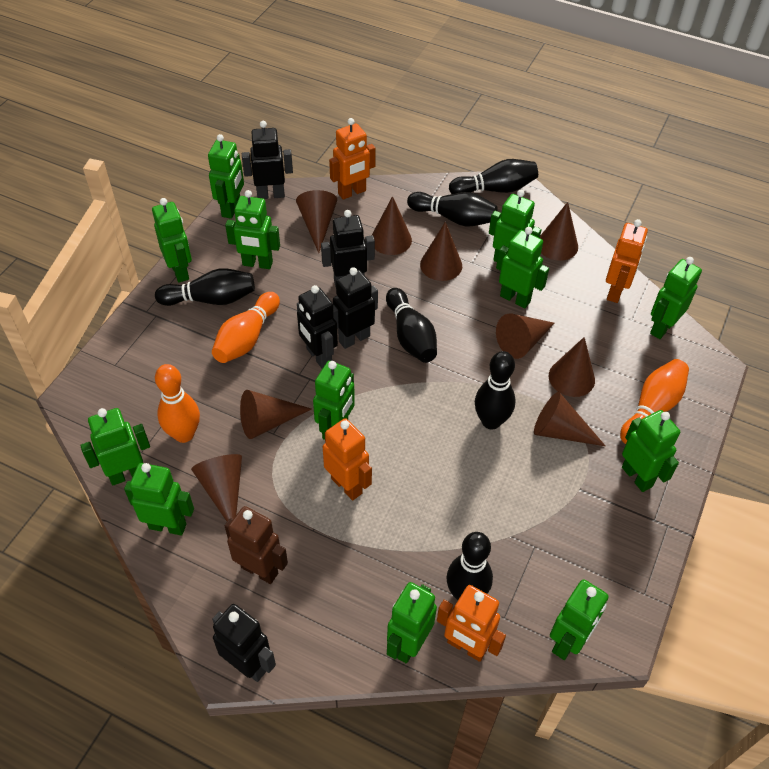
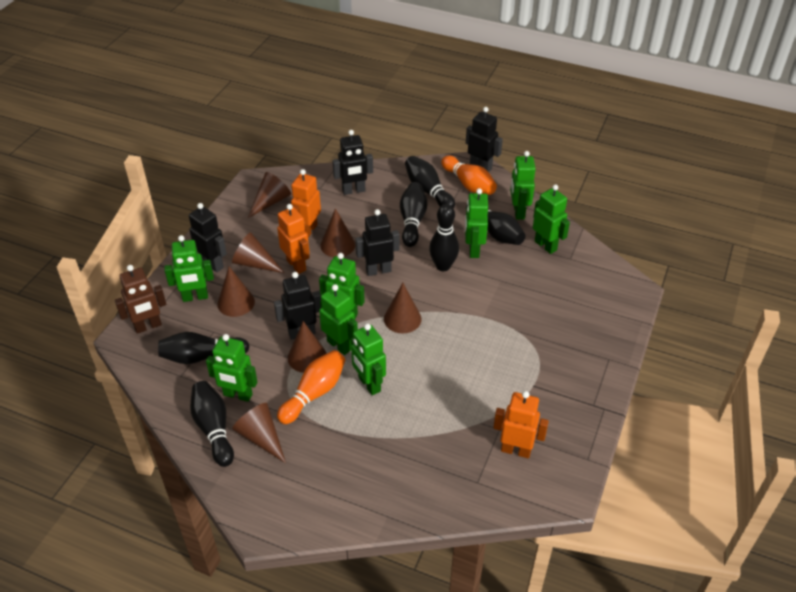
brown cone: 9 -> 7
green robot: 12 -> 8
orange bowling pin: 3 -> 2
orange robot: 4 -> 3

